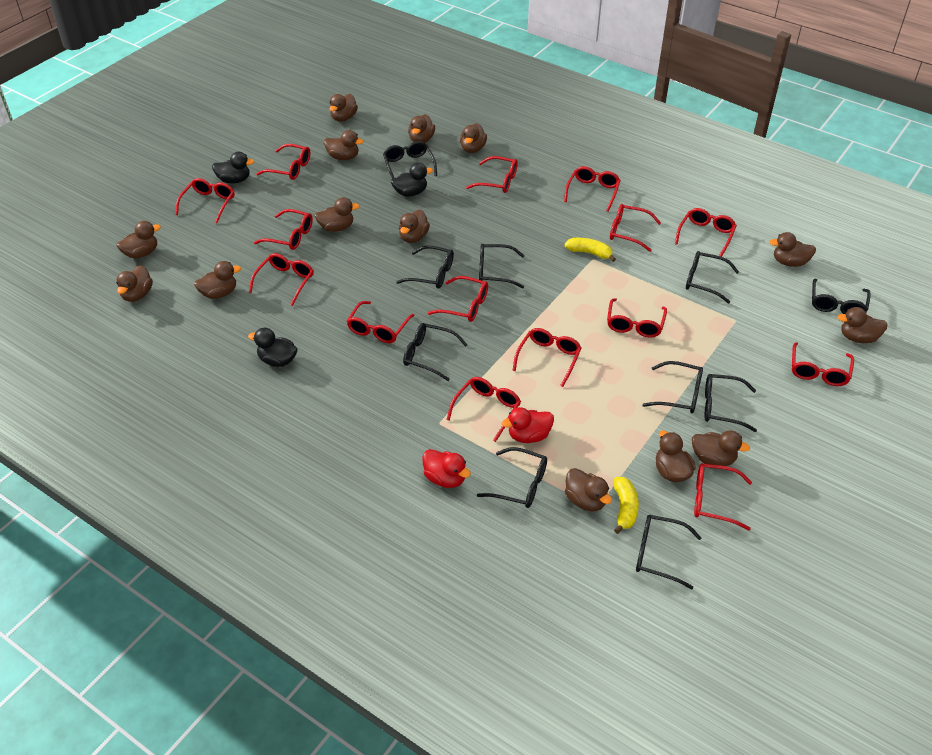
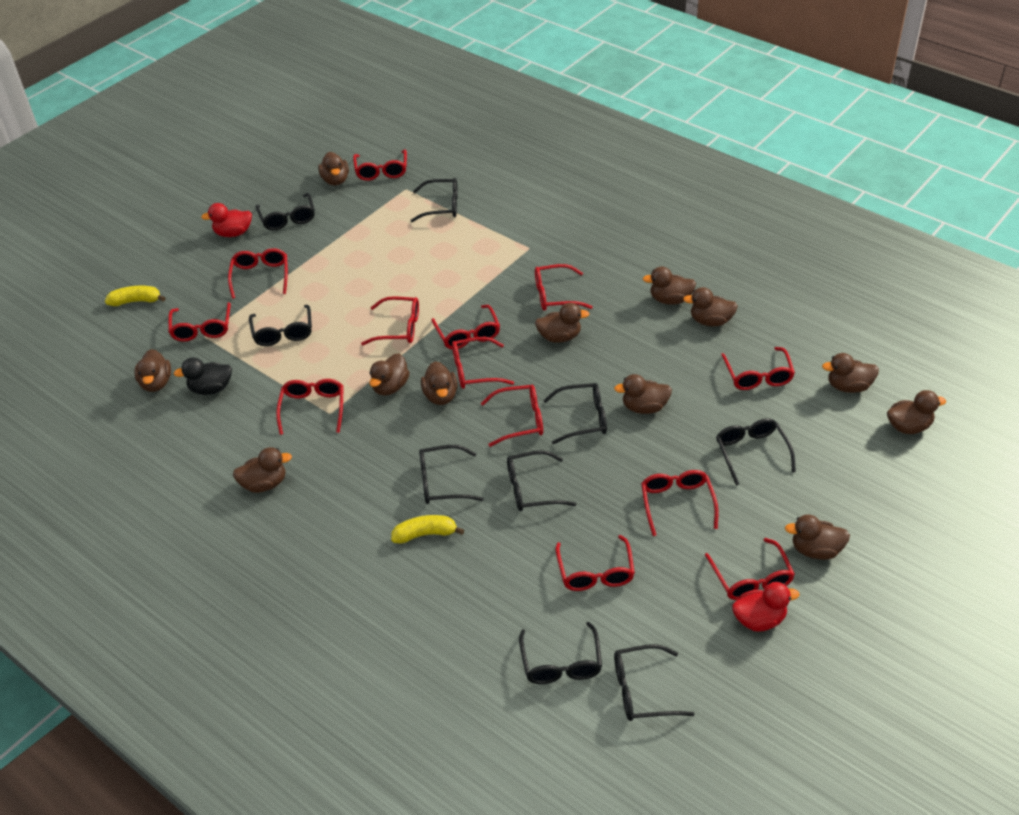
black duck: 3 -> 1
black glasses: 10 -> 9
brown duck: 14 -> 12
red glasses: 15 -> 13

